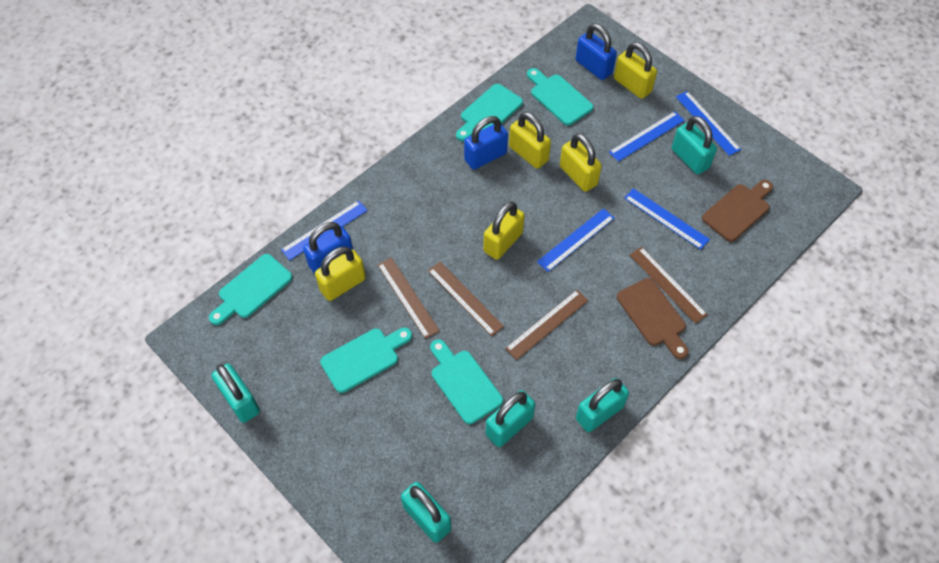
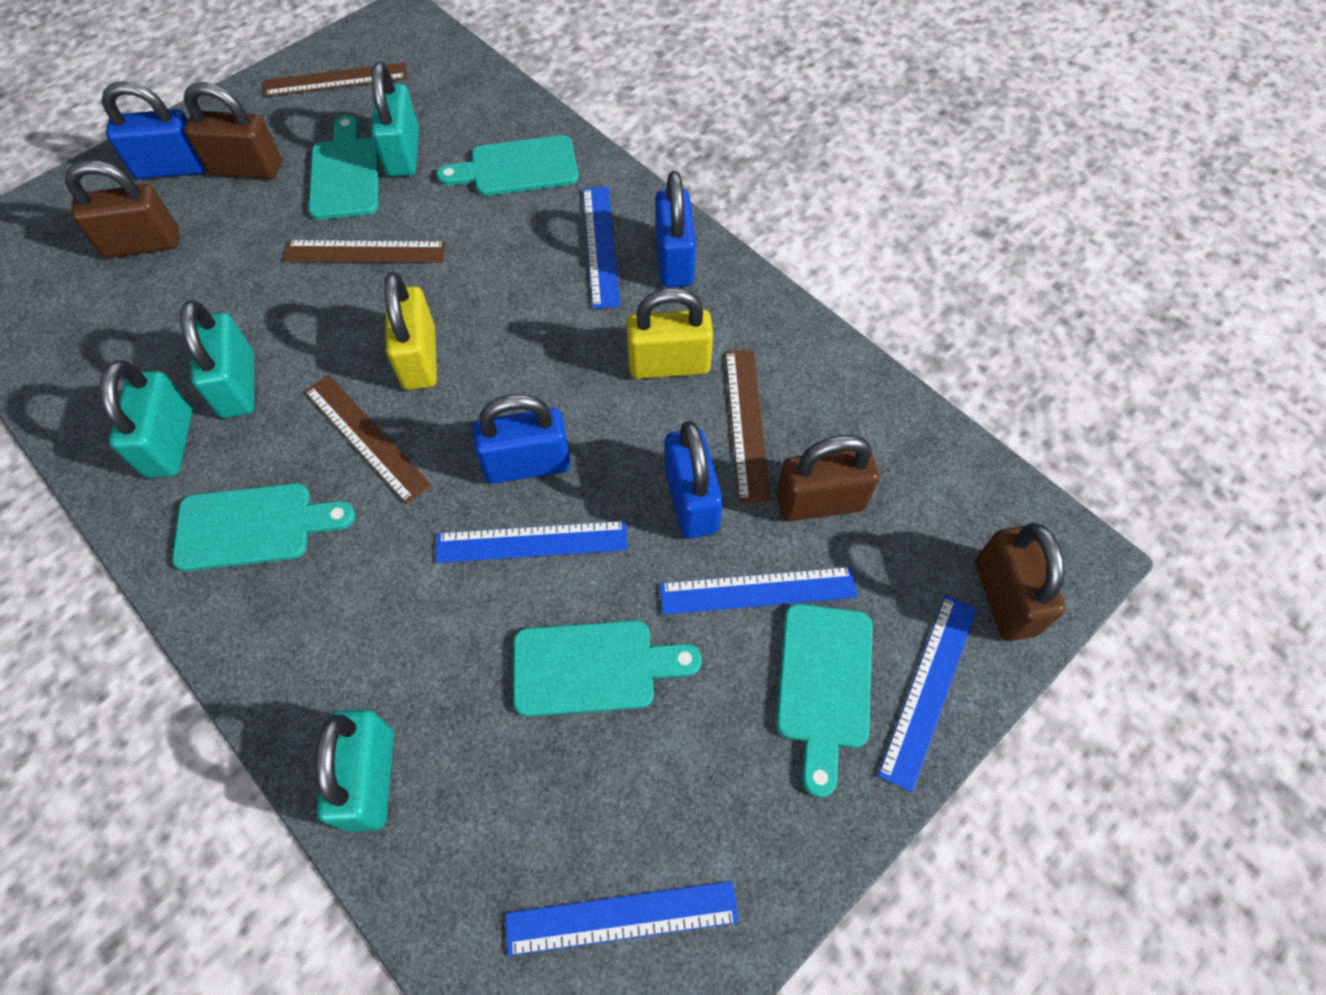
blue padlock: 3 -> 4
brown cutting board: 2 -> 0
brown padlock: 0 -> 4
turquoise padlock: 5 -> 4
yellow padlock: 5 -> 2

